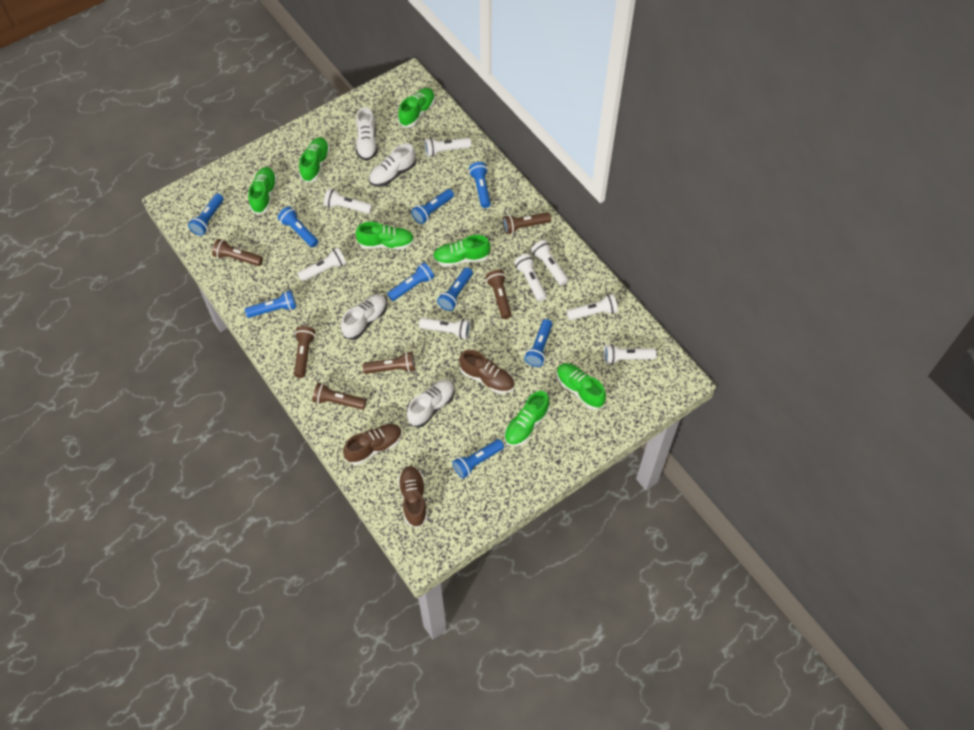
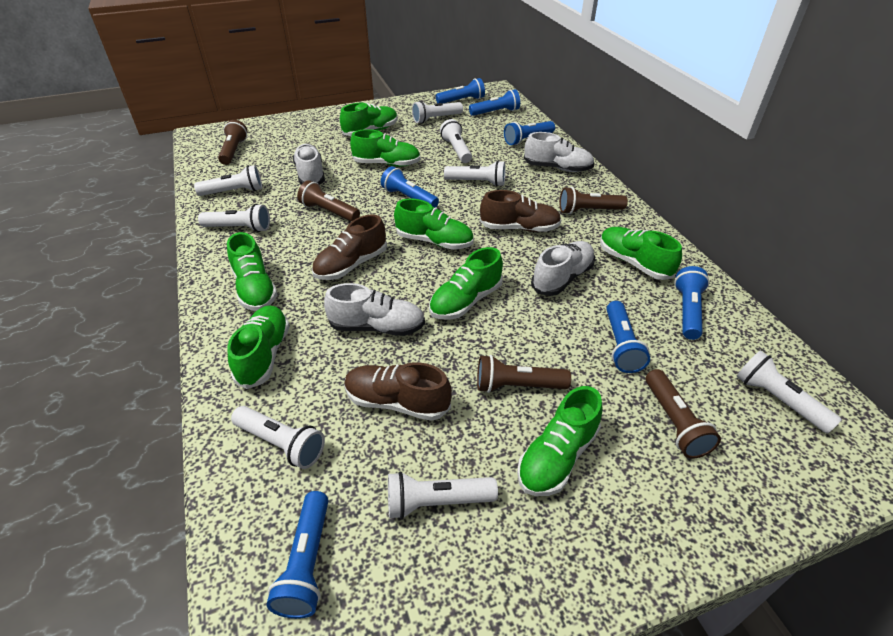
blue flashlight: 9 -> 7
brown flashlight: 6 -> 5
green shoe: 7 -> 8

